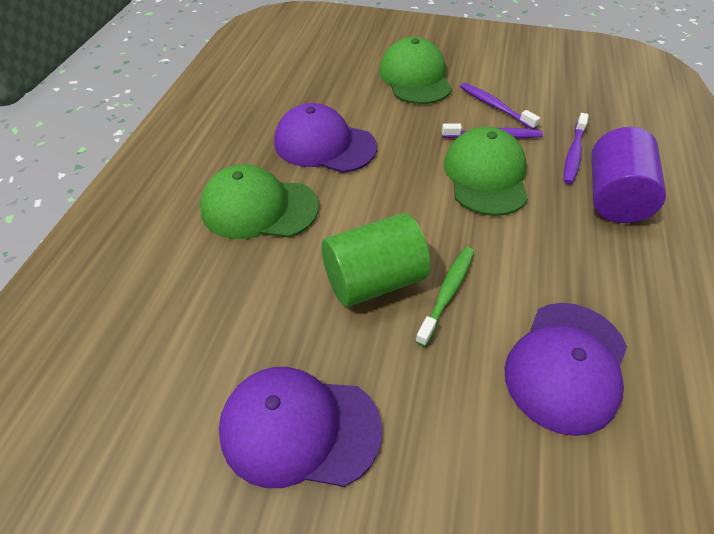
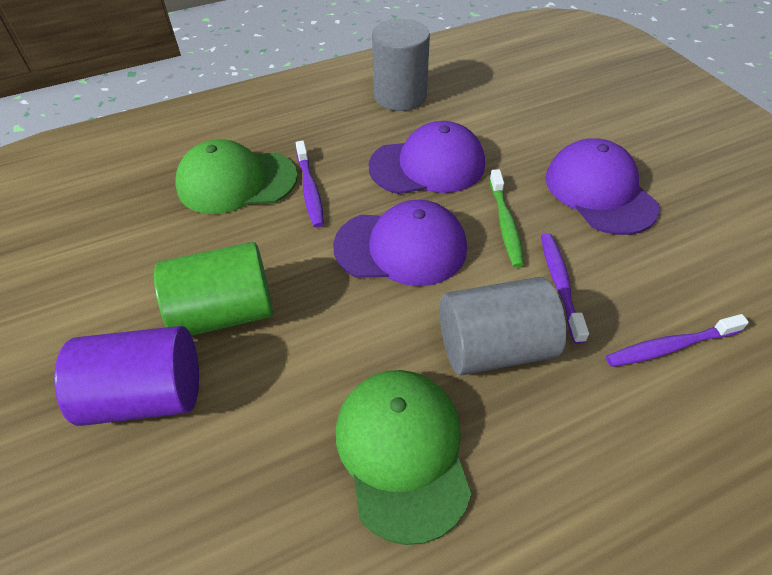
green cap: 3 -> 2
grey cylinder: 0 -> 2

